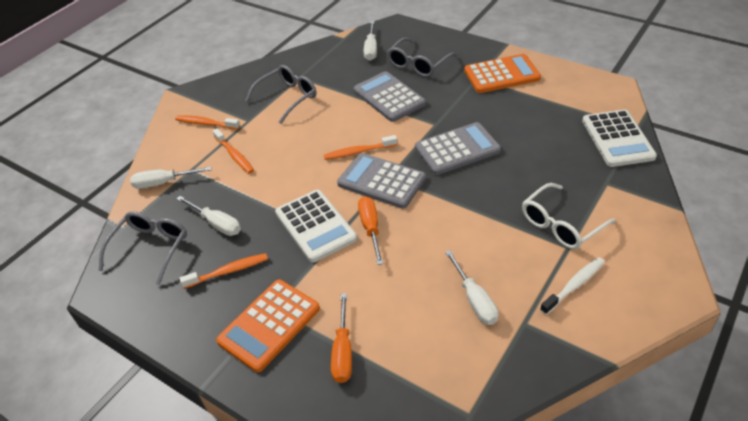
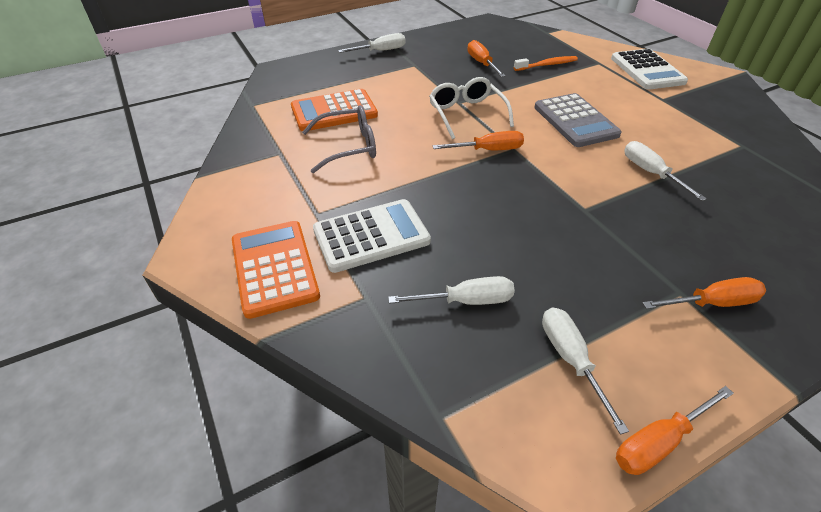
grey calculator: 3 -> 1
grey glasses: 3 -> 1
orange screwdriver: 2 -> 4
orange toothbrush: 4 -> 1
white toothbrush: 1 -> 0

